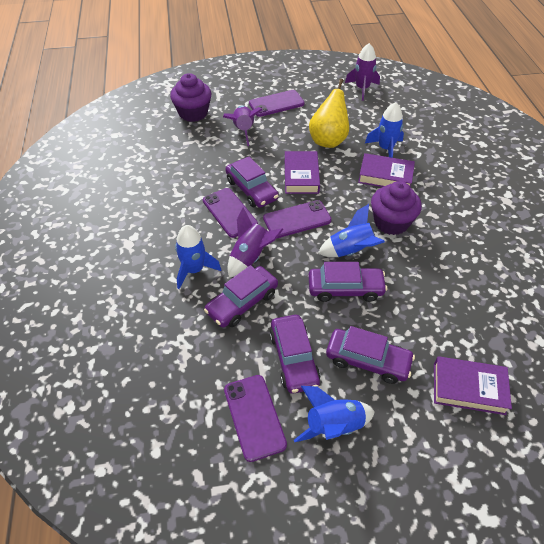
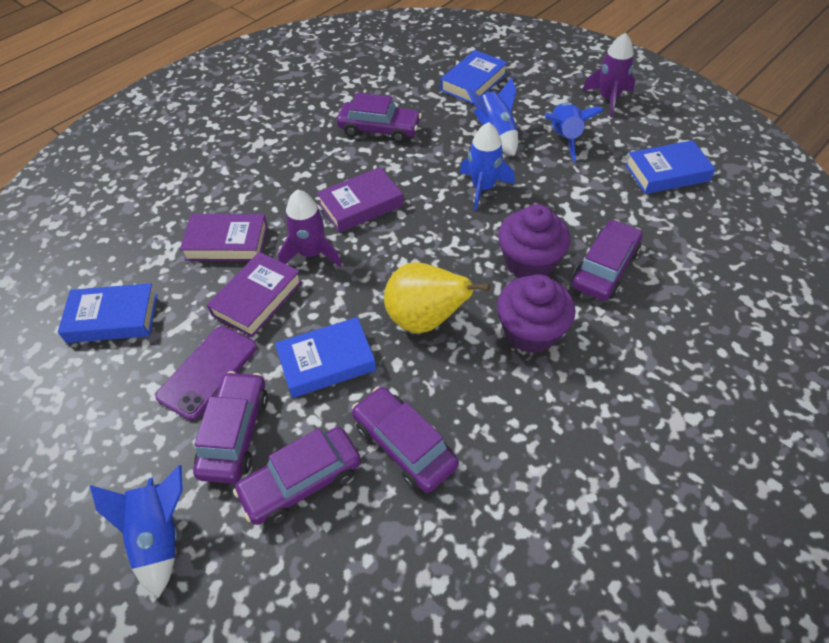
blue book: 0 -> 4
purple phone: 4 -> 1
purple rocket: 3 -> 2

